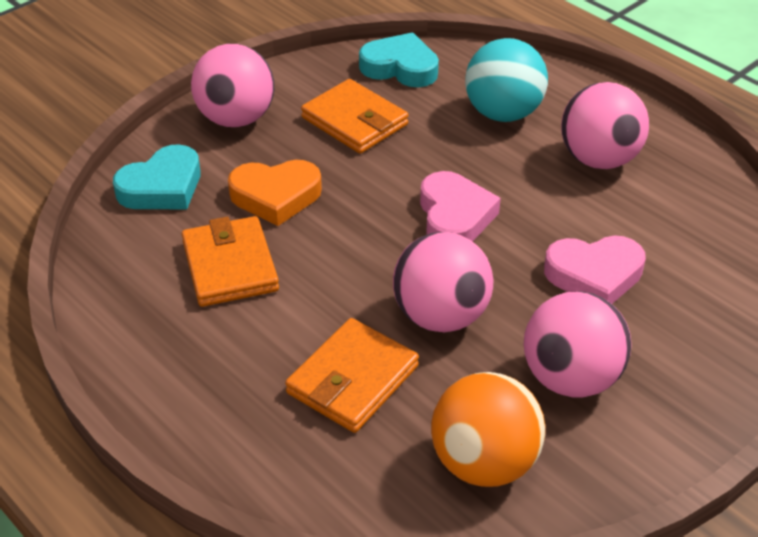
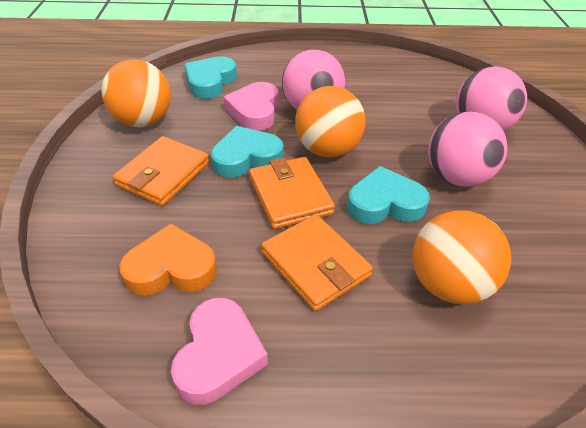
orange ball: 1 -> 3
pink ball: 4 -> 3
turquoise ball: 1 -> 0
turquoise heart: 2 -> 3

